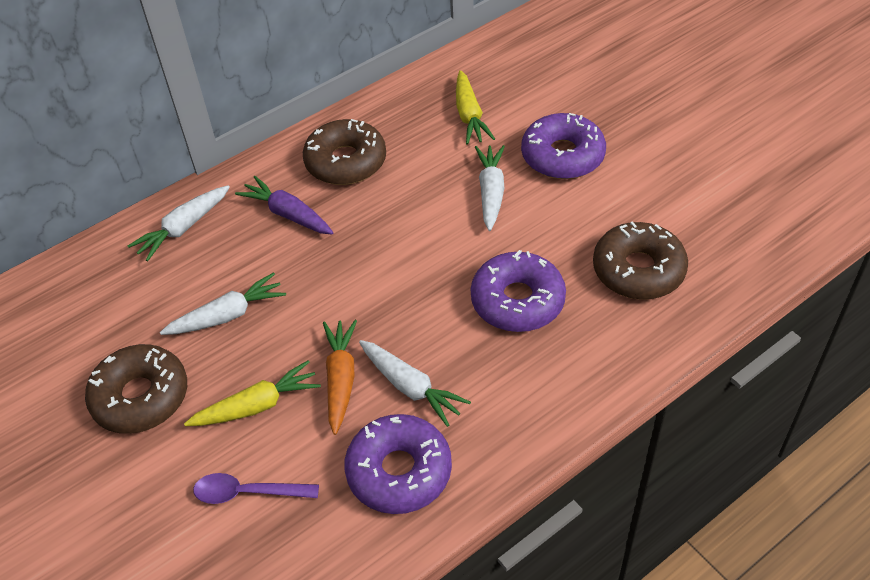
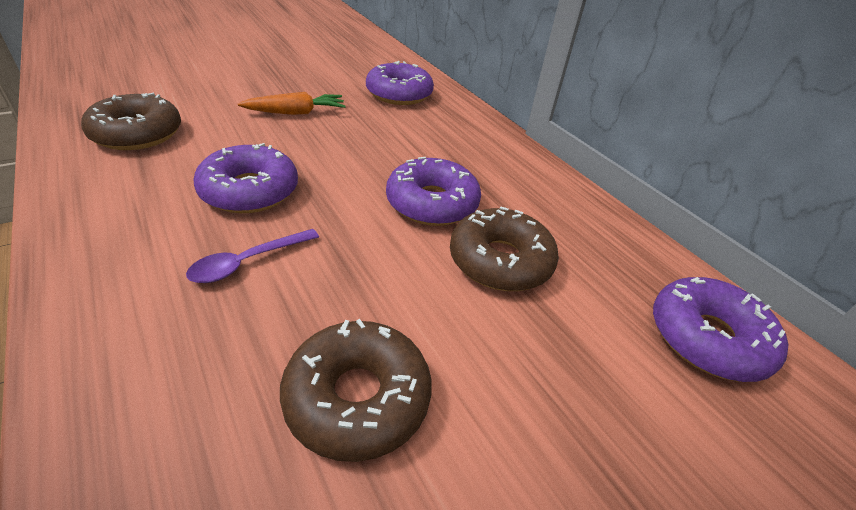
purple carrot: 1 -> 0
purple donut: 3 -> 4
white carrot: 4 -> 0
yellow carrot: 2 -> 0

